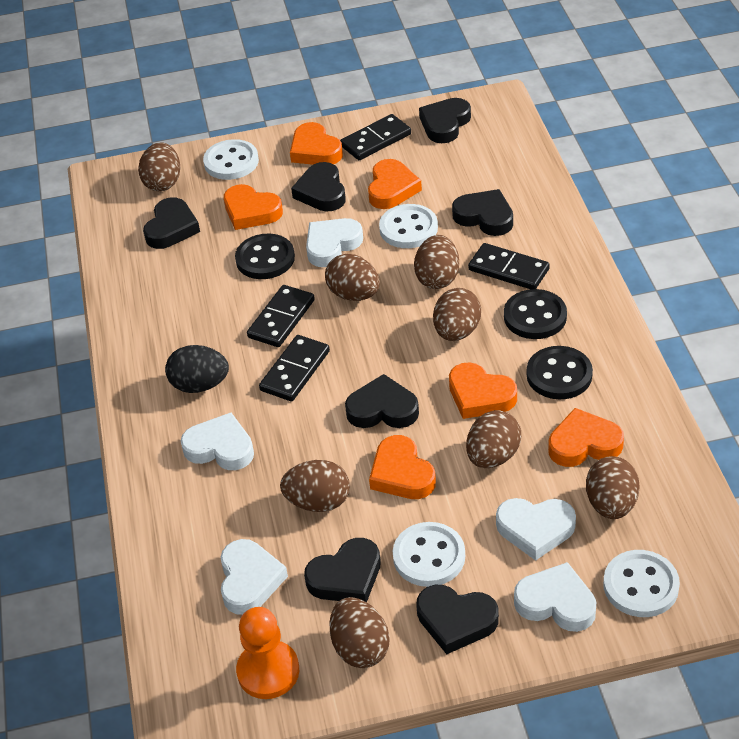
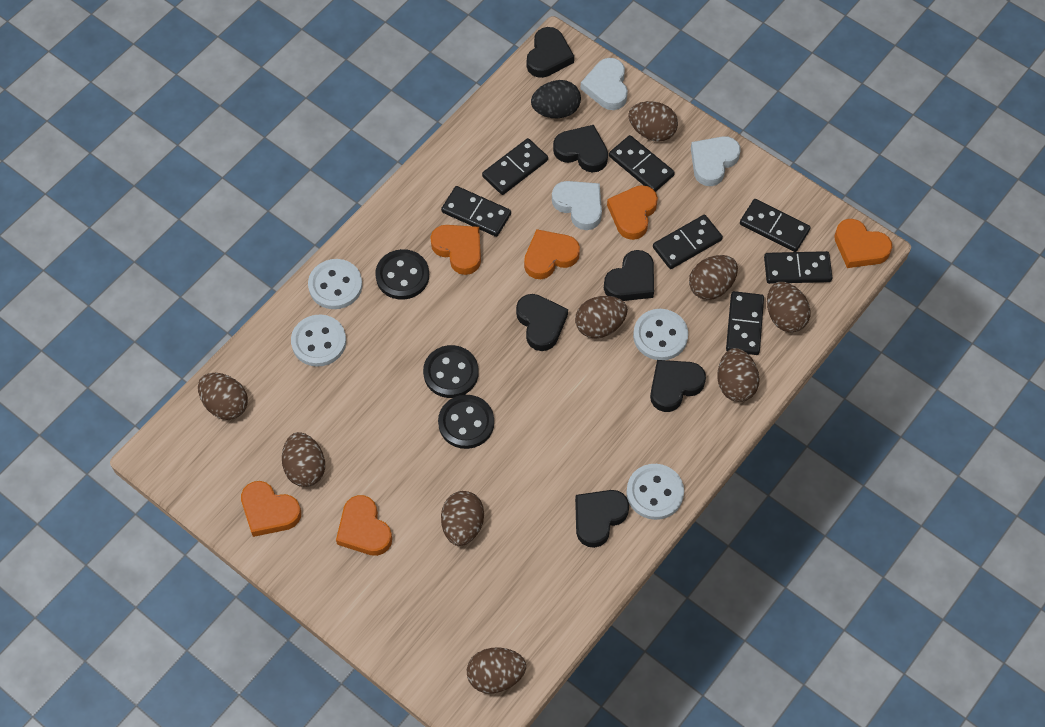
black domino: 4 -> 7
black heart: 7 -> 6
brown egg: 8 -> 9
orange pawn: 1 -> 0
white heart: 5 -> 3

